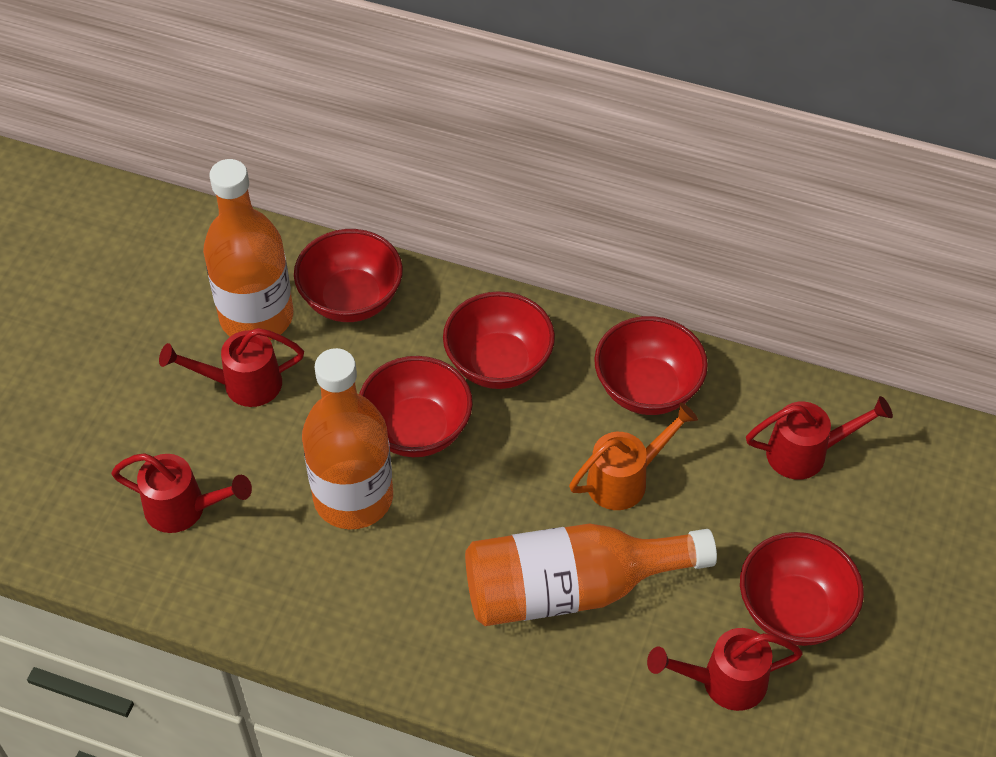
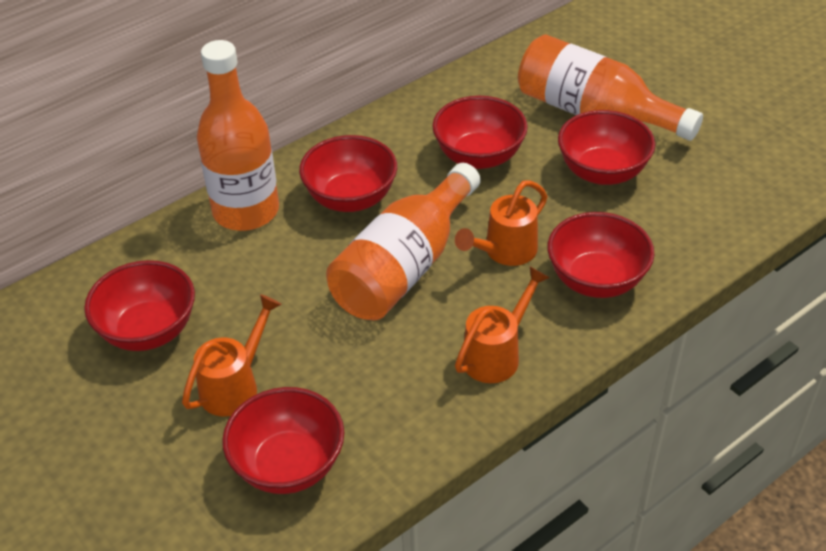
orange watering can: 1 -> 3
red bowl: 5 -> 6
red watering can: 4 -> 0

